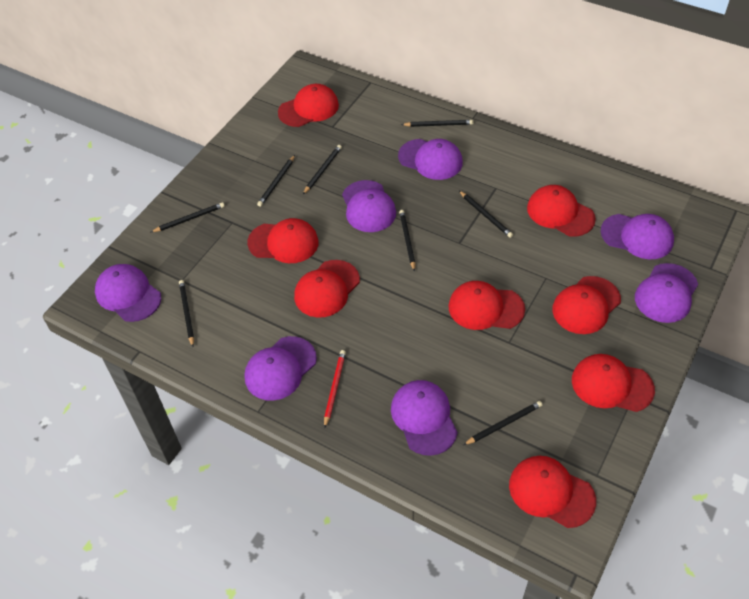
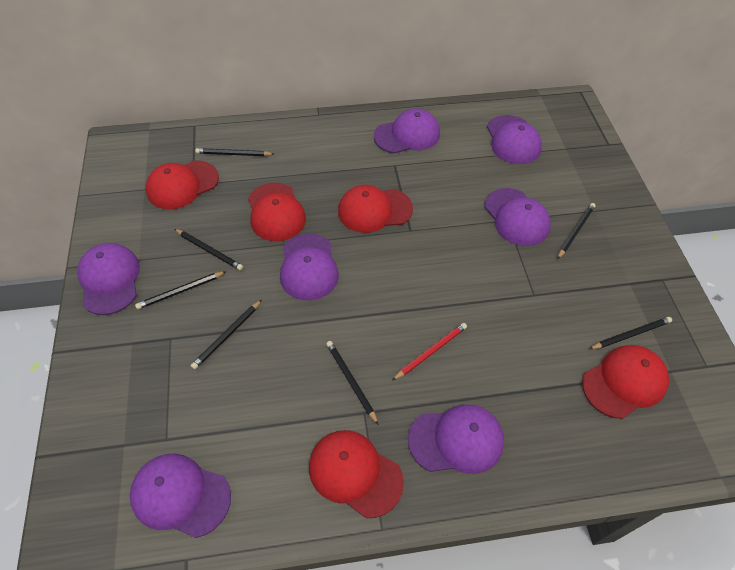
black pencil: 8 -> 7
red cap: 8 -> 5

